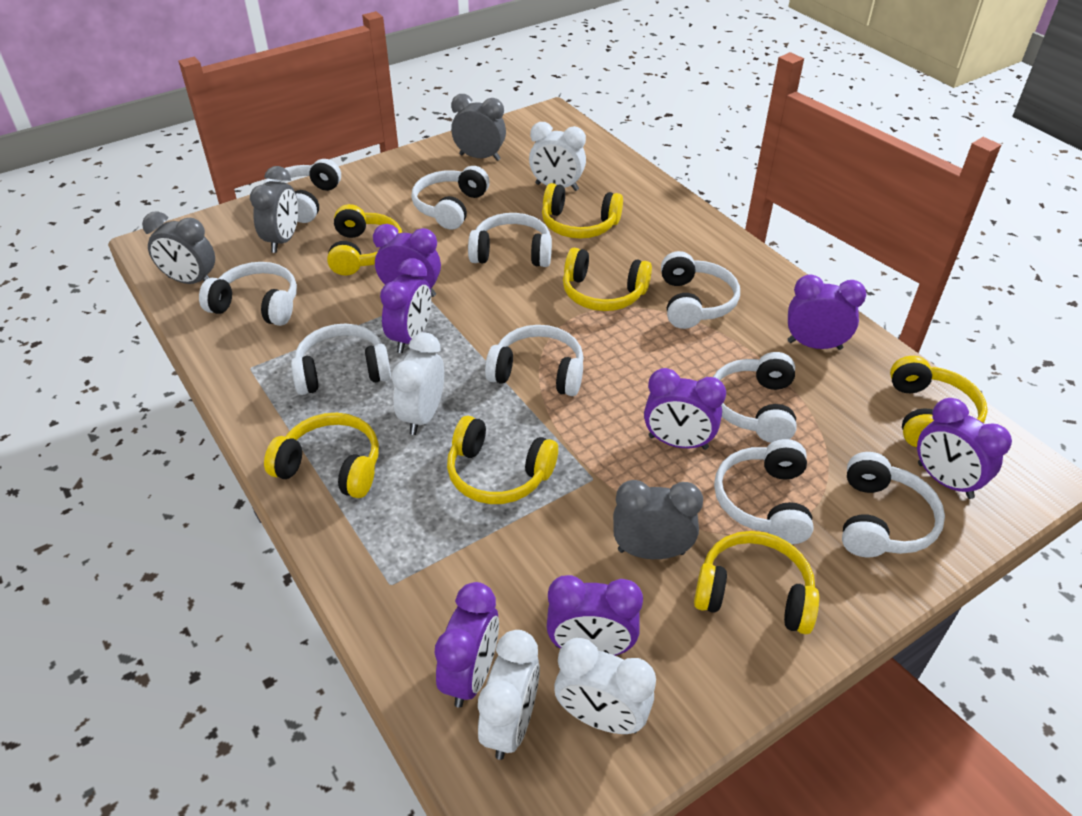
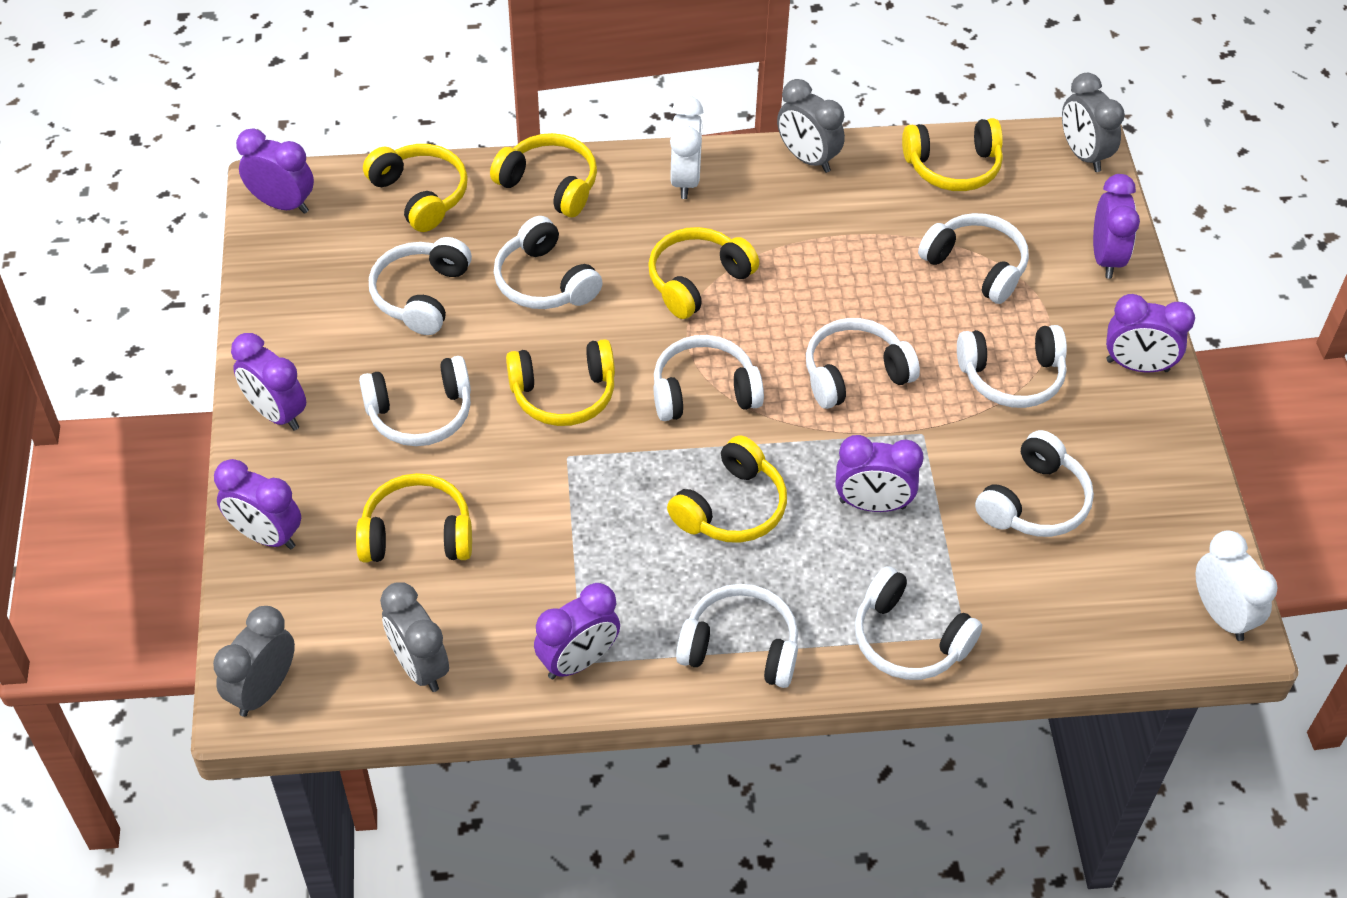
white clock: 4 -> 2

